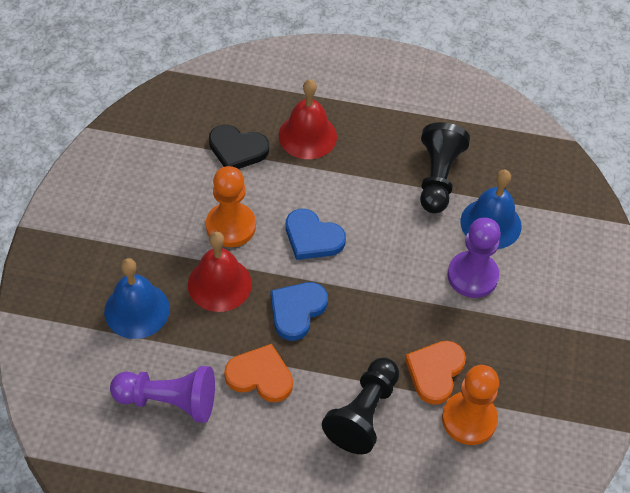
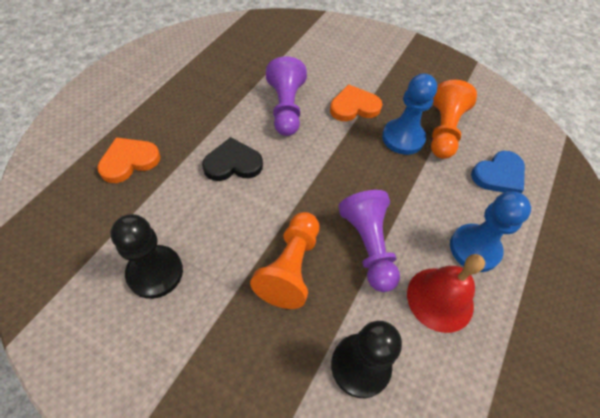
blue bell: 2 -> 0
blue heart: 2 -> 1
blue pawn: 0 -> 2
red bell: 2 -> 1

